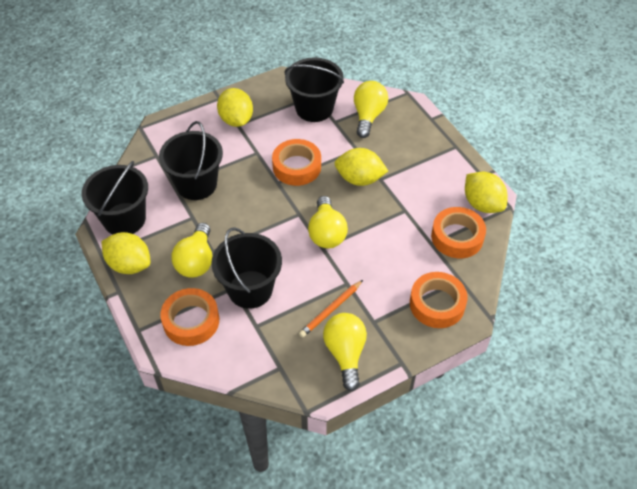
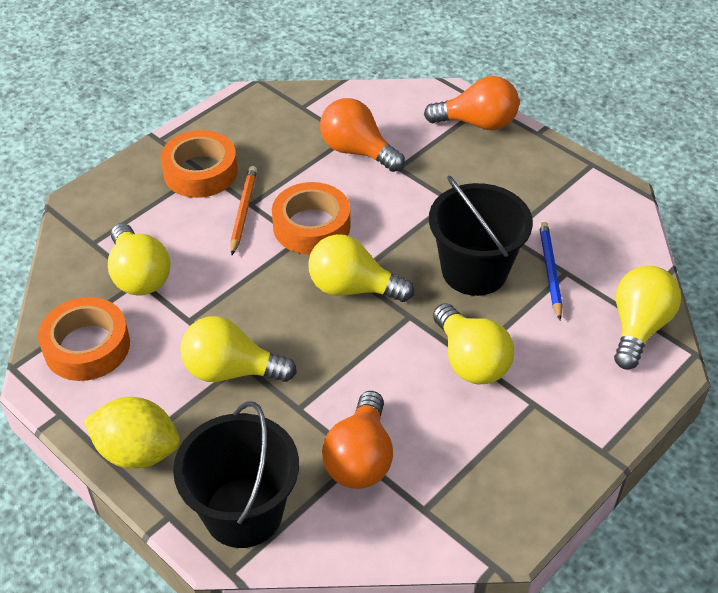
black bucket: 4 -> 2
blue pencil: 0 -> 1
orange light bulb: 0 -> 3
orange tape: 4 -> 3
yellow lemon: 4 -> 1
yellow light bulb: 4 -> 5

